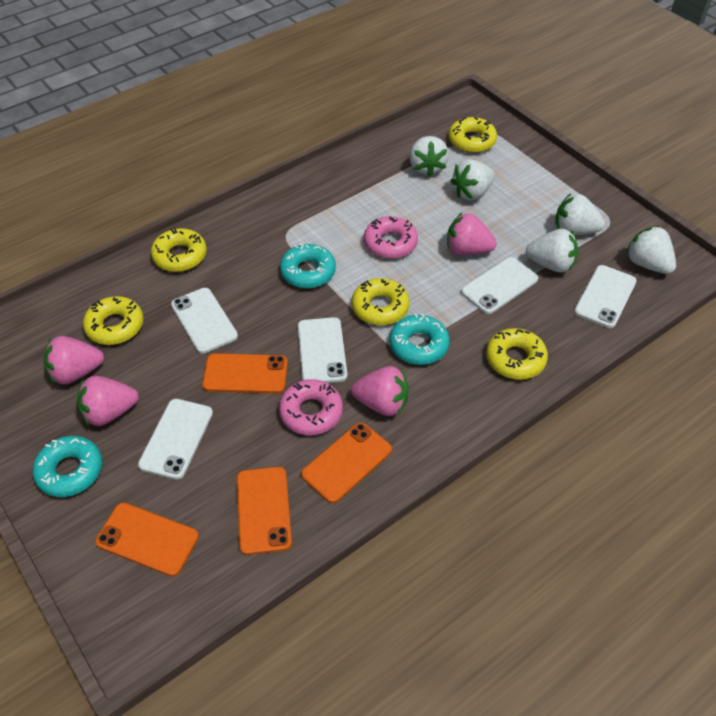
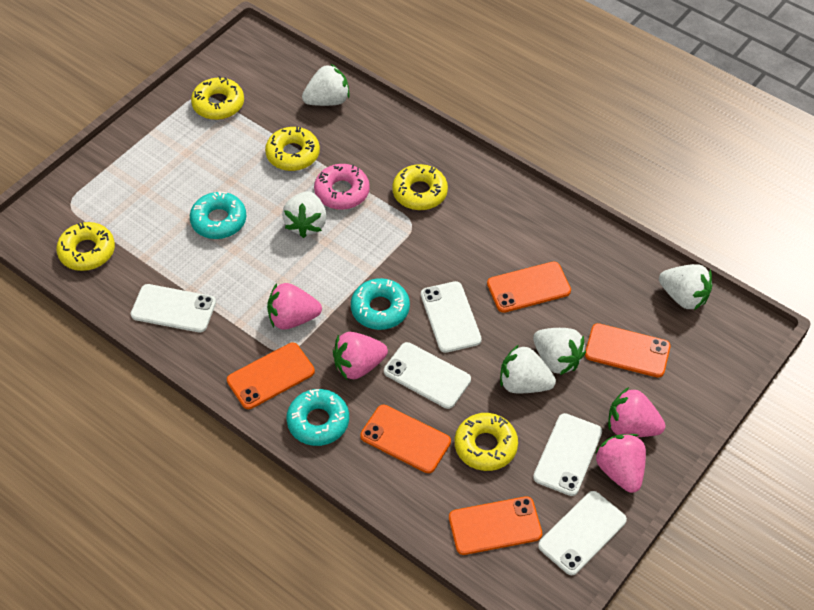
orange phone: 4 -> 5
pink donut: 2 -> 1

